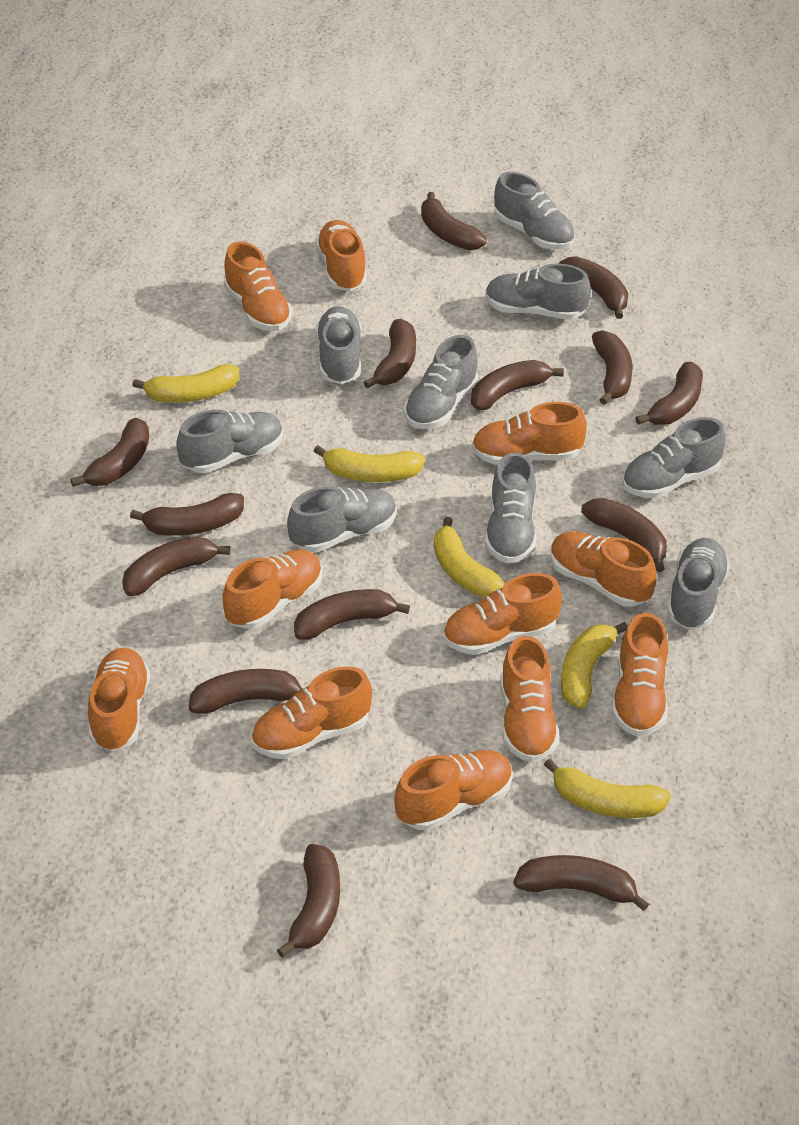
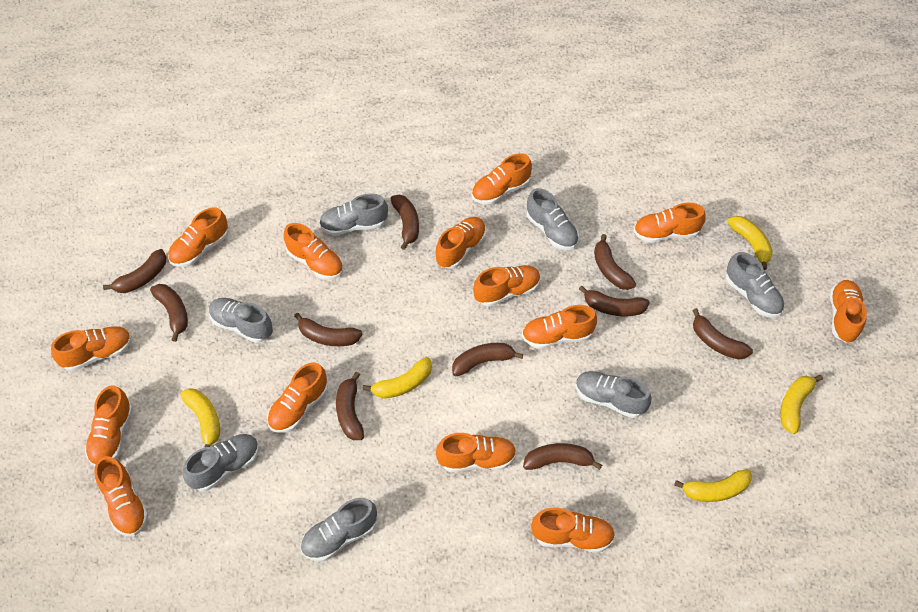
brown banana: 14 -> 10
grey shoe: 9 -> 7
orange shoe: 11 -> 14

